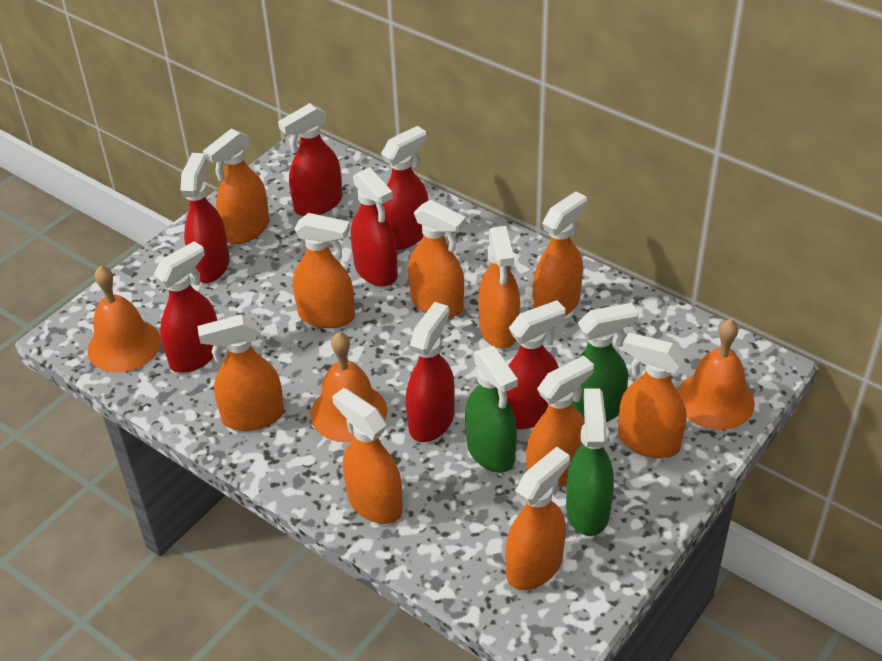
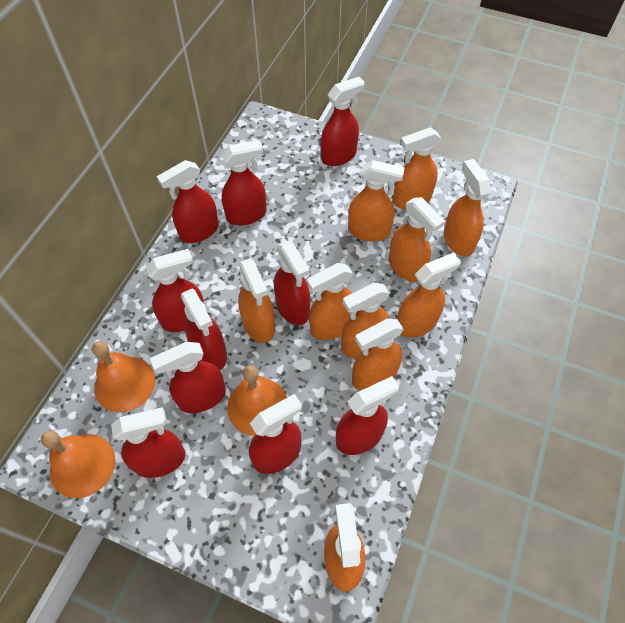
green spray bottle: 3 -> 0
red spray bottle: 7 -> 10

